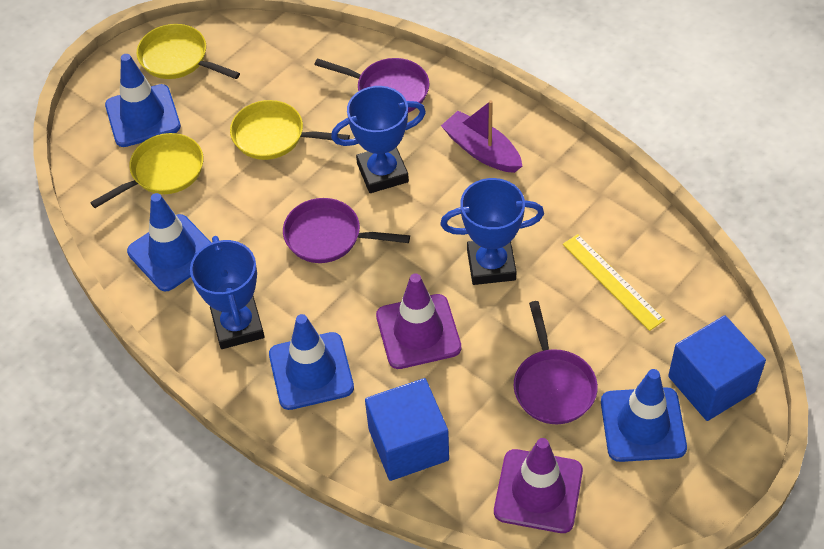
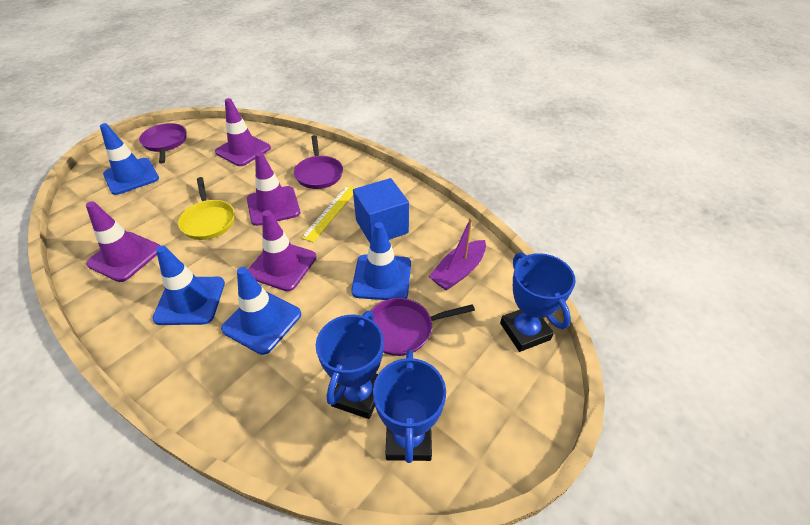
blue cube: 2 -> 1
purple traffic cone: 2 -> 4
yellow pan: 3 -> 1

